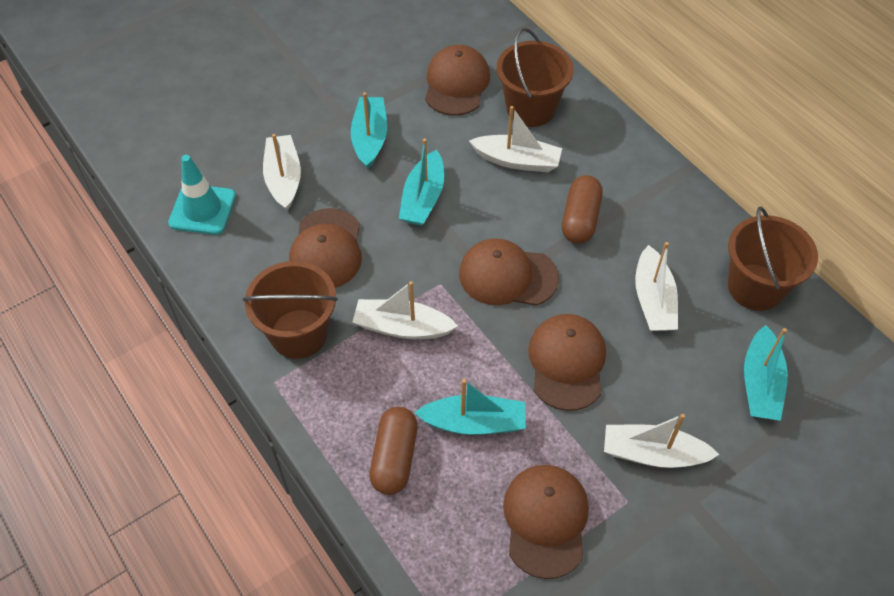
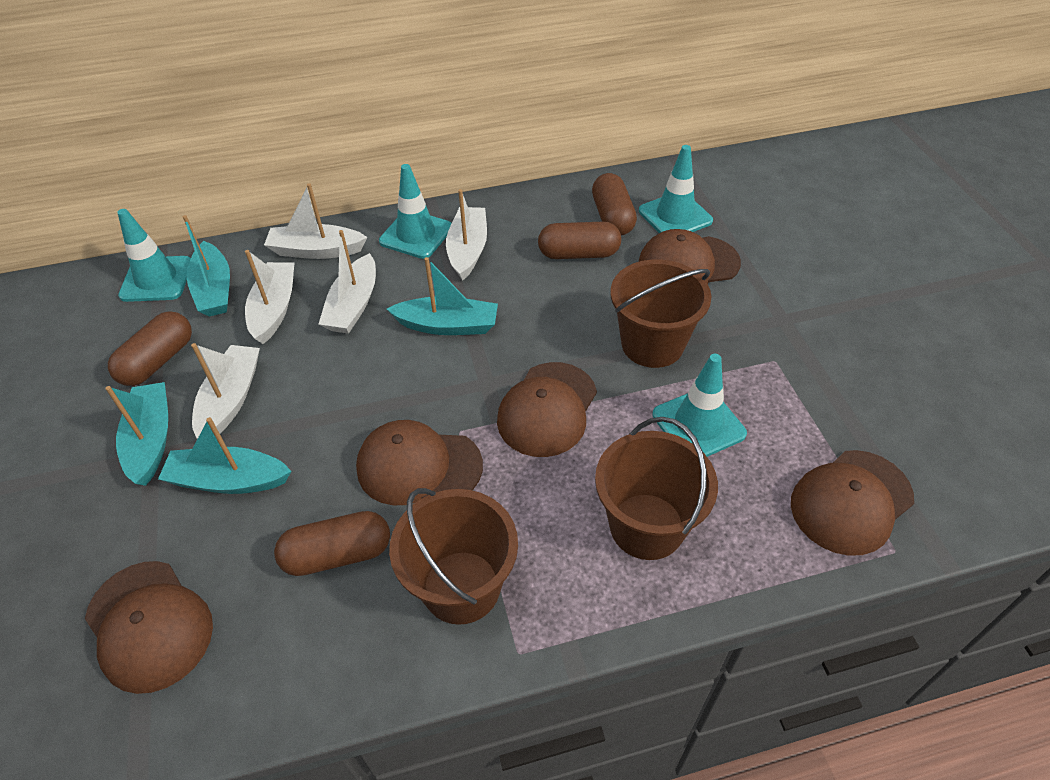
brown capsule: 2 -> 4
turquoise traffic cone: 1 -> 4

